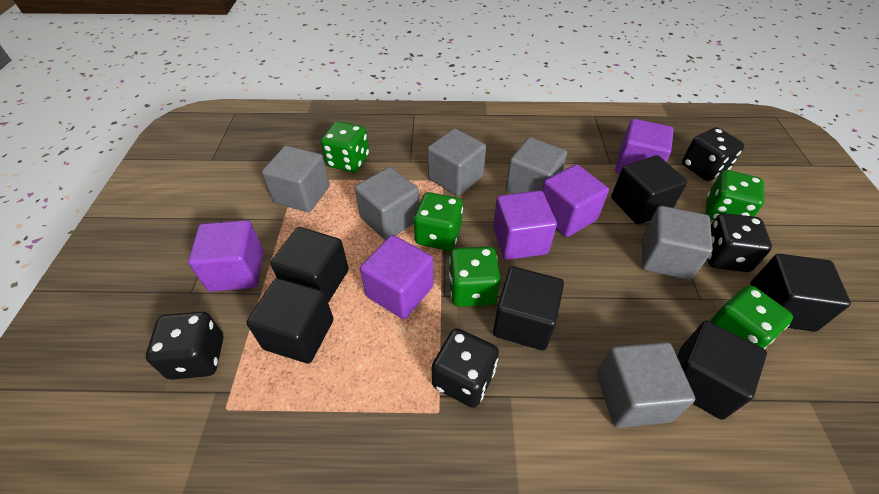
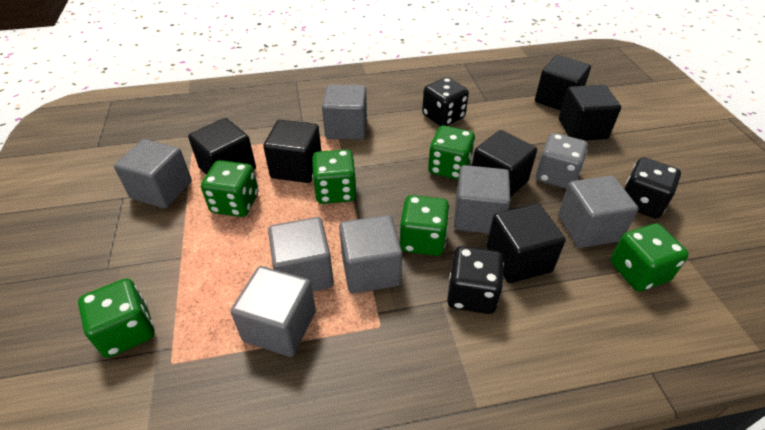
black dice: 4 -> 3
green dice: 5 -> 6
grey cube: 6 -> 7
grey dice: 0 -> 1
purple cube: 5 -> 0

